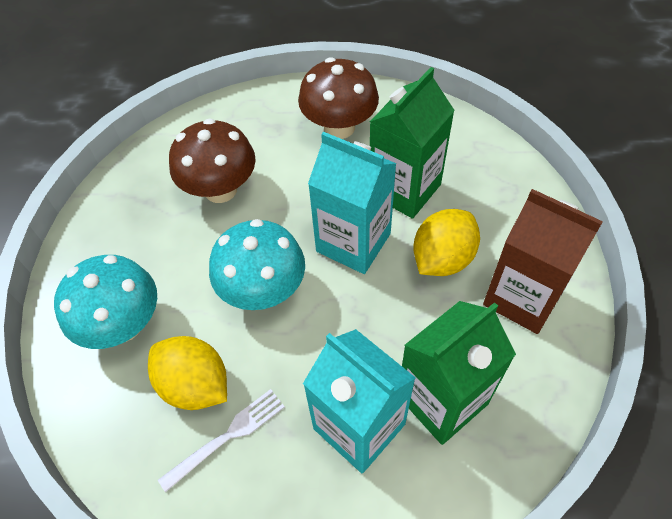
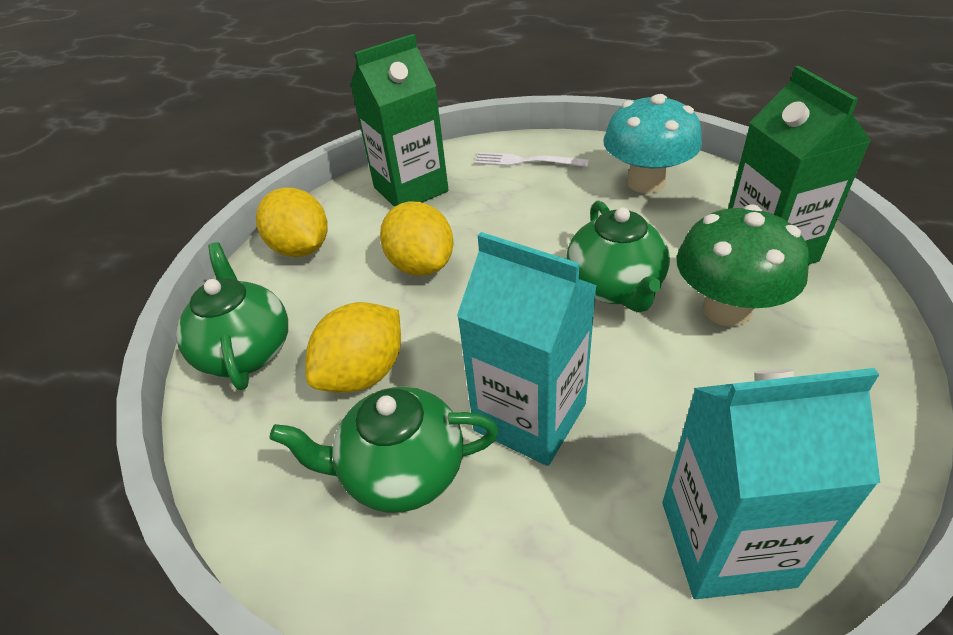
brown carton: 1 -> 0
brown mushroom: 2 -> 0
green mushroom: 0 -> 1
green teapot: 0 -> 3
turquoise mushroom: 2 -> 1
yellow lemon: 2 -> 3

